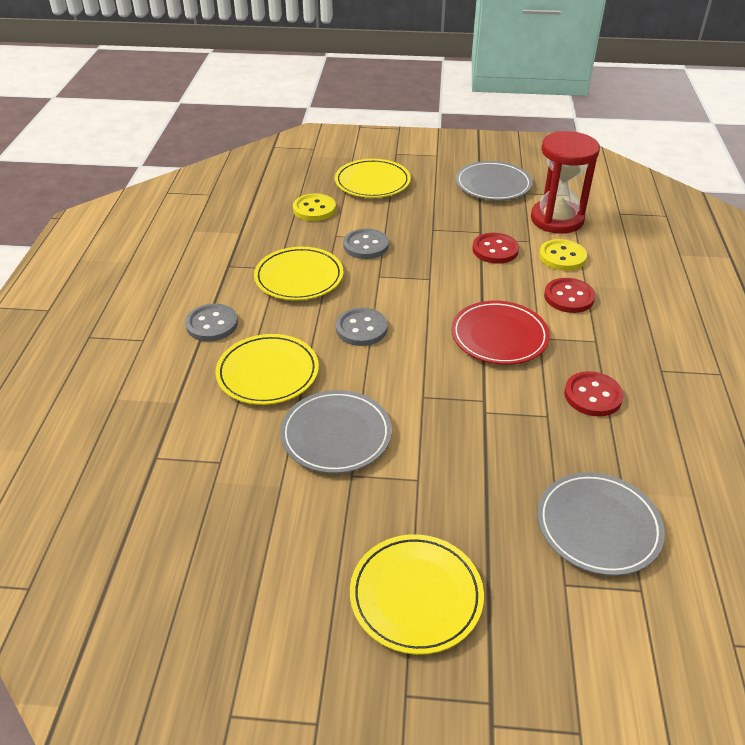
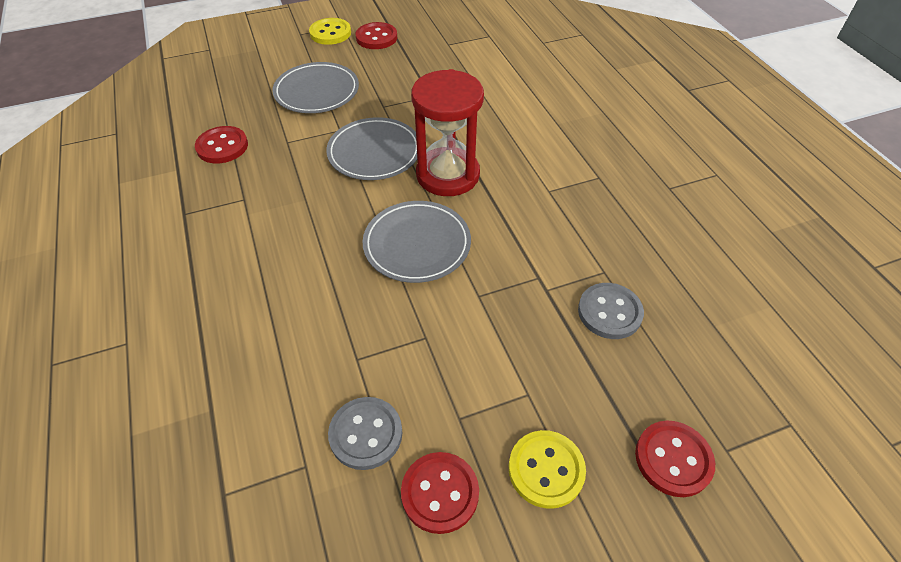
grey button: 3 -> 2
red button: 3 -> 4
red plate: 1 -> 0
yellow plate: 4 -> 0

